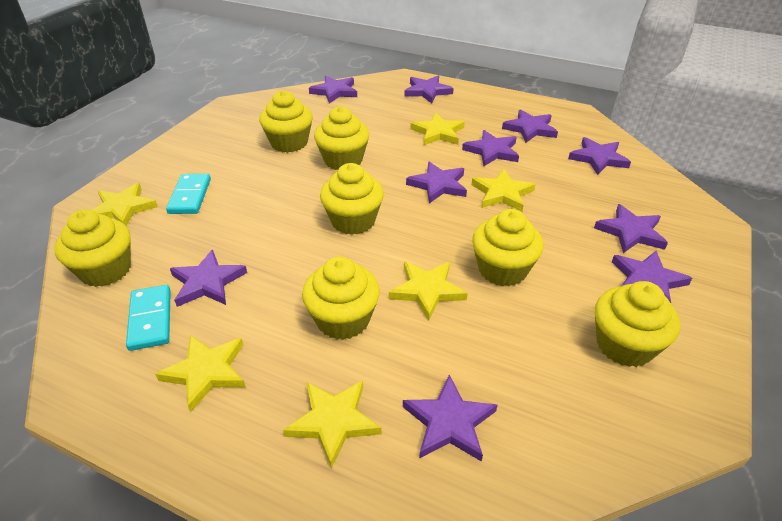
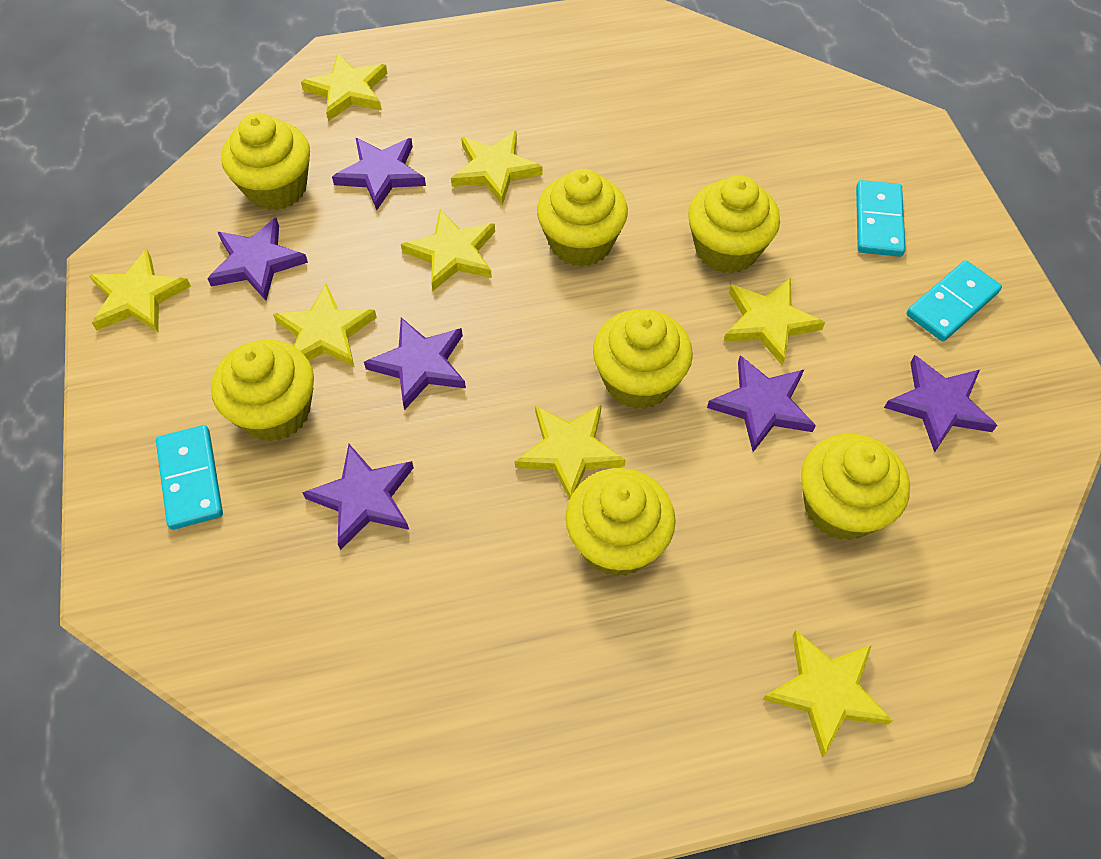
purple star: 10 -> 6
turquoise domino: 2 -> 3
yellow star: 6 -> 8

